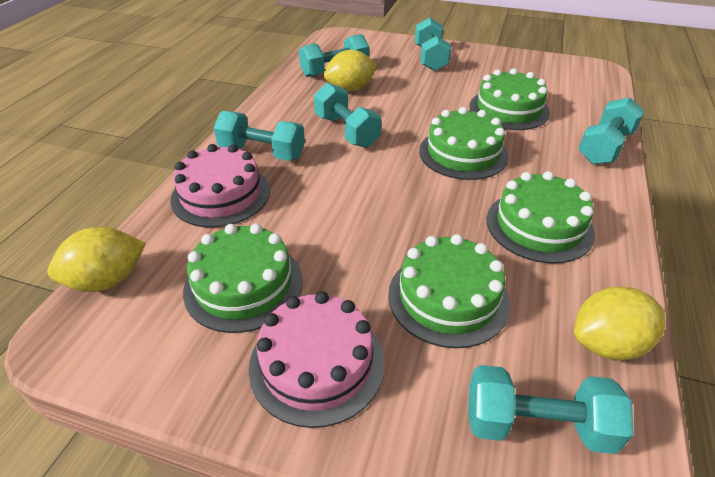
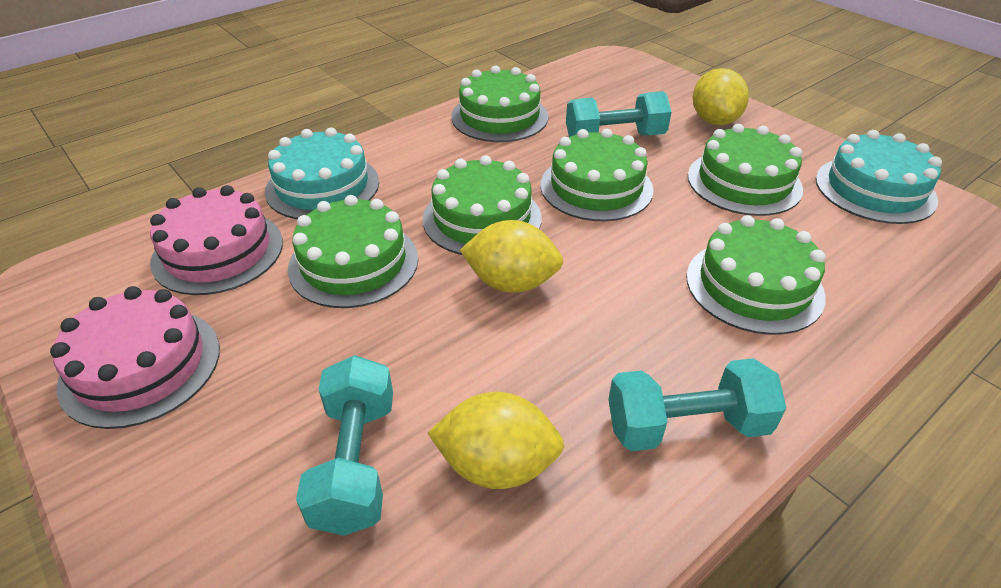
green cake: 5 -> 6
turquoise cake: 0 -> 2
turquoise dumbbell: 6 -> 3

